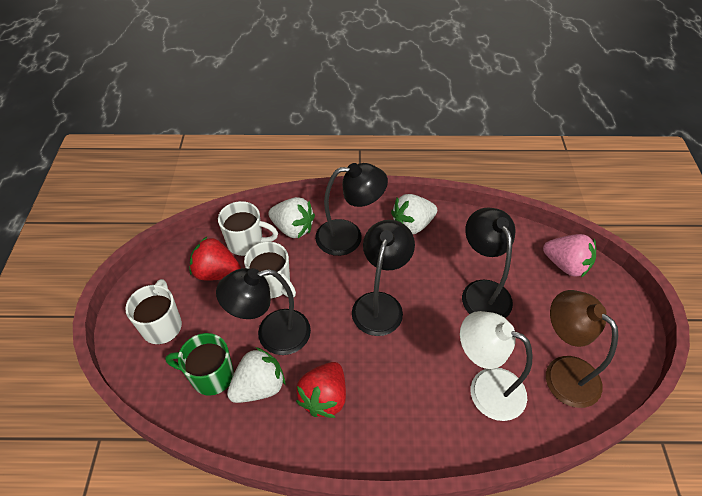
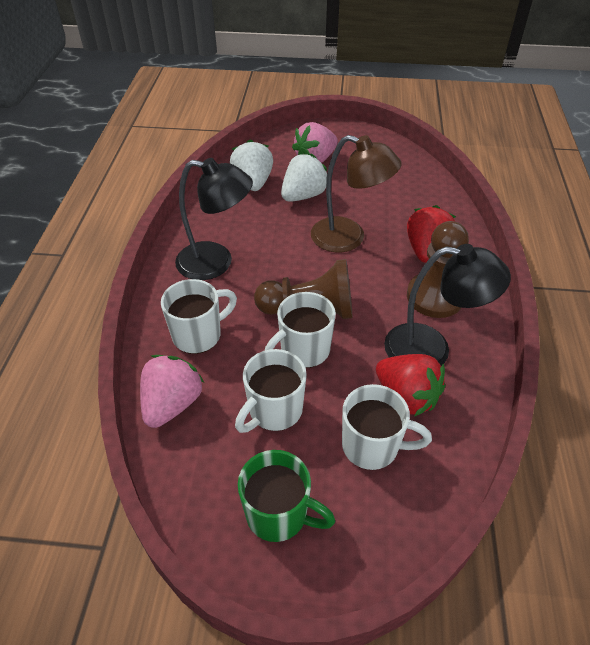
black lamp: 4 -> 2
brown pawn: 0 -> 2
pink strawberry: 1 -> 2
white lamp: 1 -> 0
white mug: 3 -> 4
white strawberry: 3 -> 2

